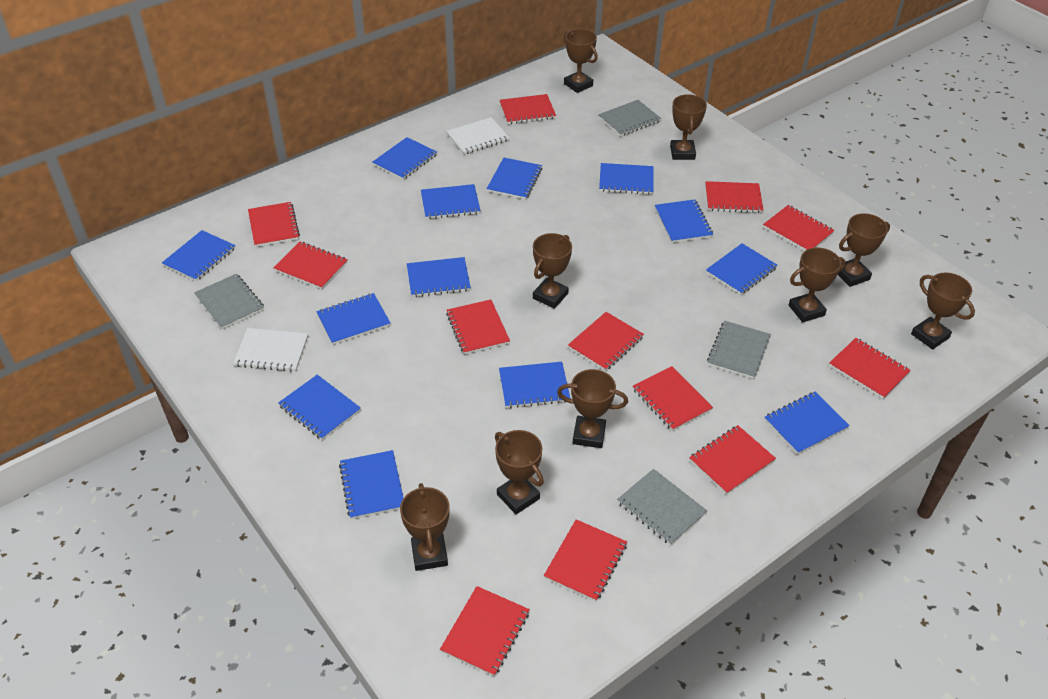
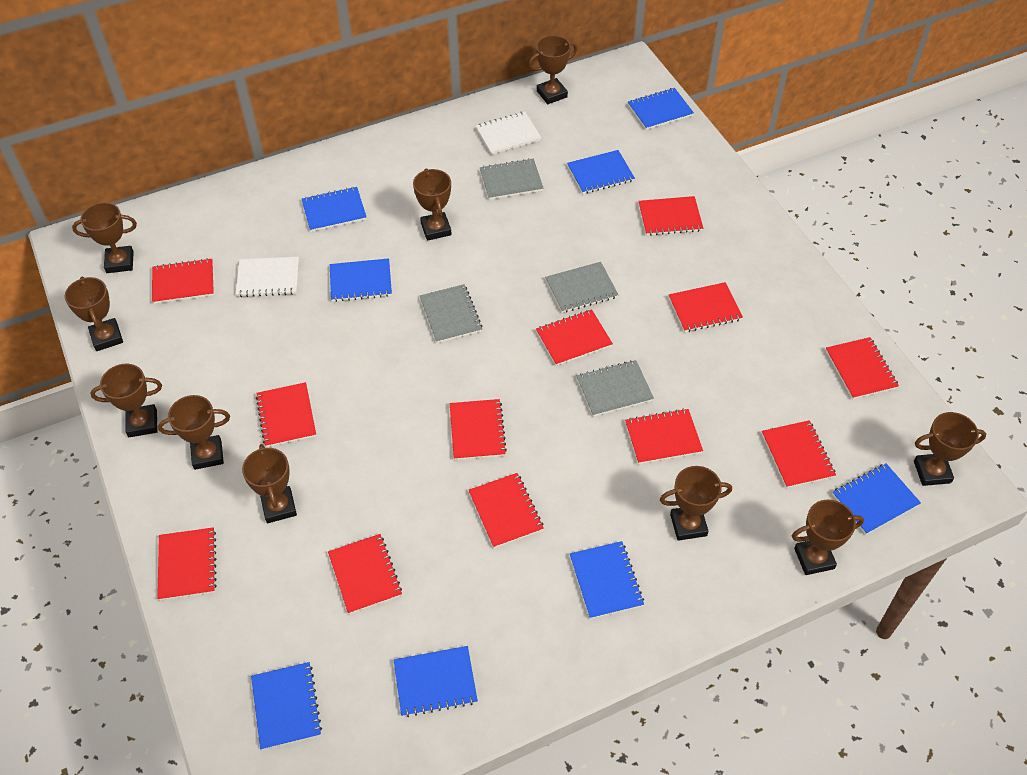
blue notebook: 13 -> 8
brown trophy: 9 -> 10

